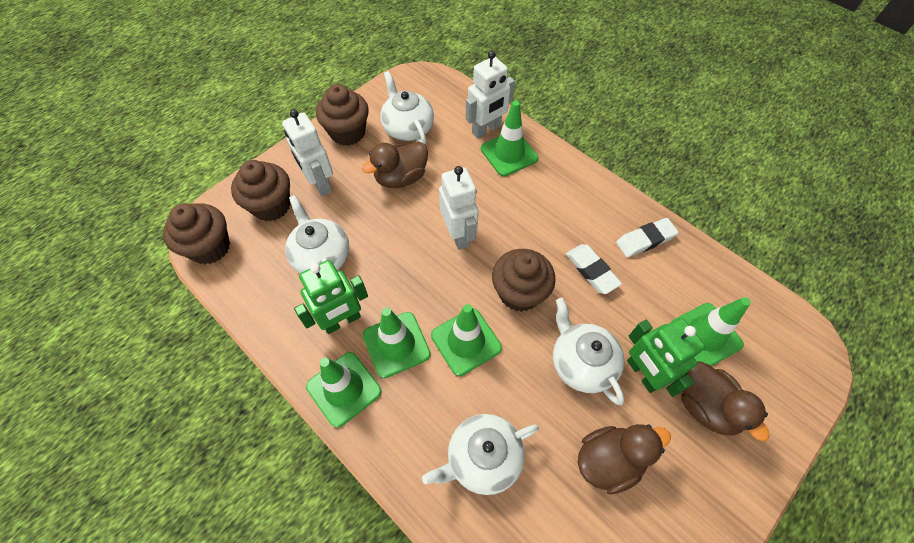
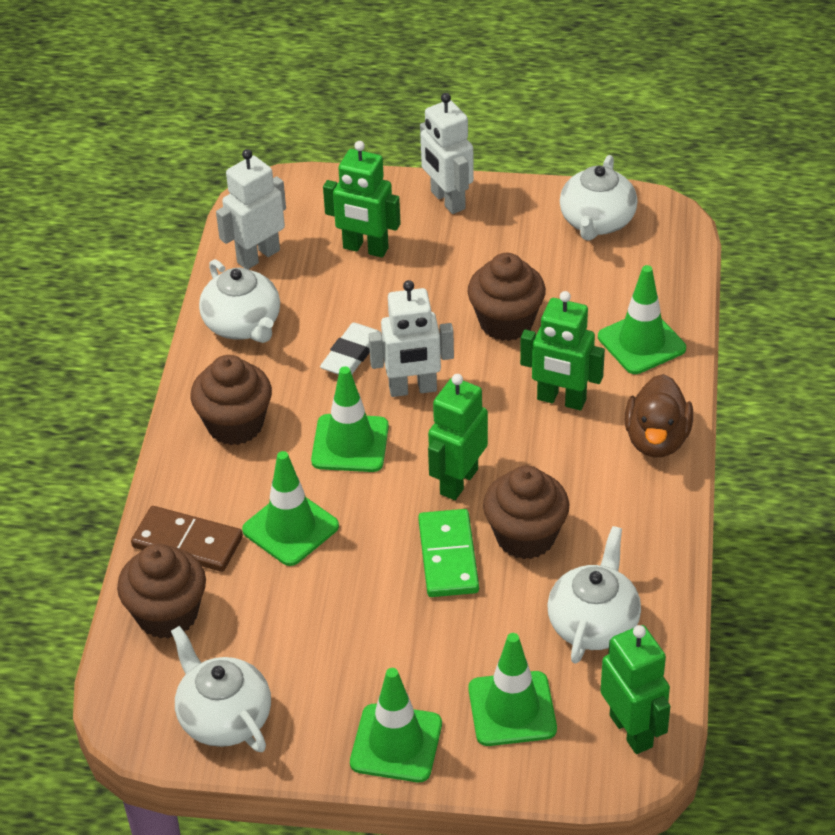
brown domino: 0 -> 1
brown duck: 3 -> 1
green domino: 0 -> 1
green robot: 2 -> 4
white eraser: 2 -> 1

